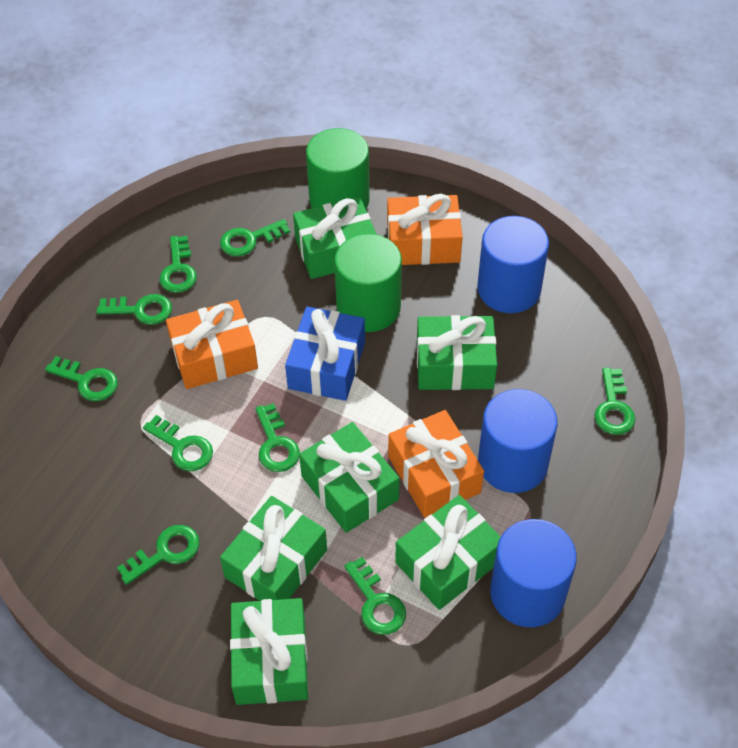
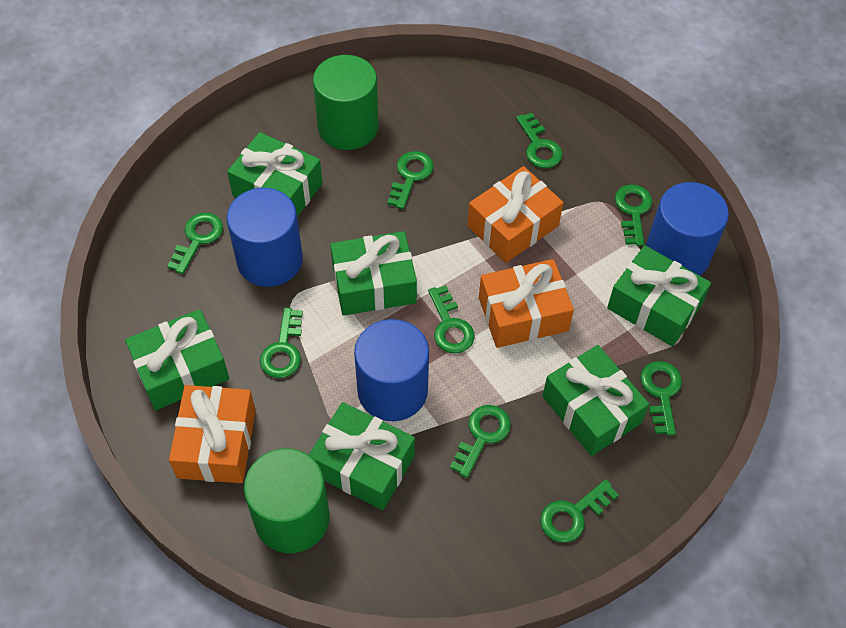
blue gift: 1 -> 0

